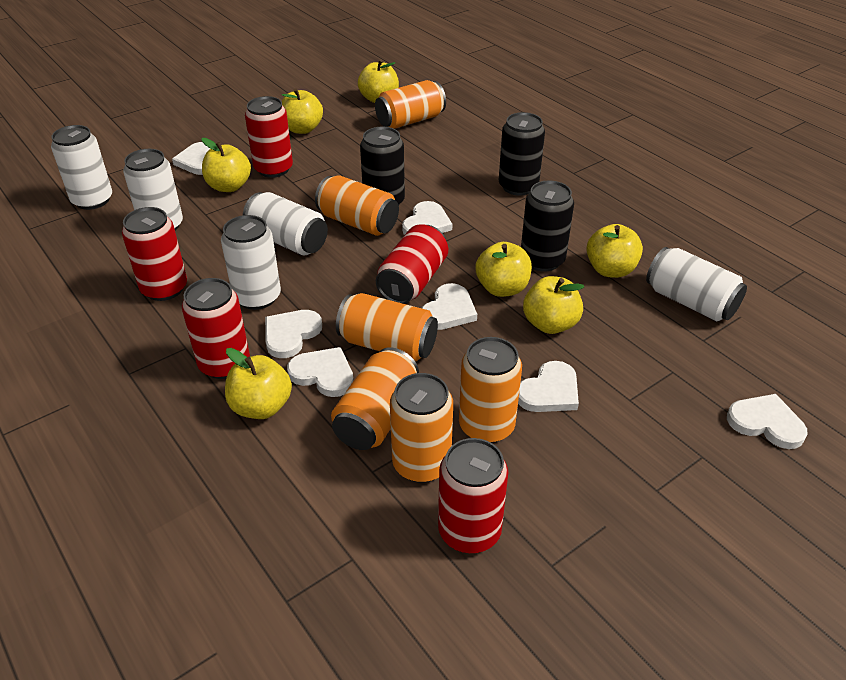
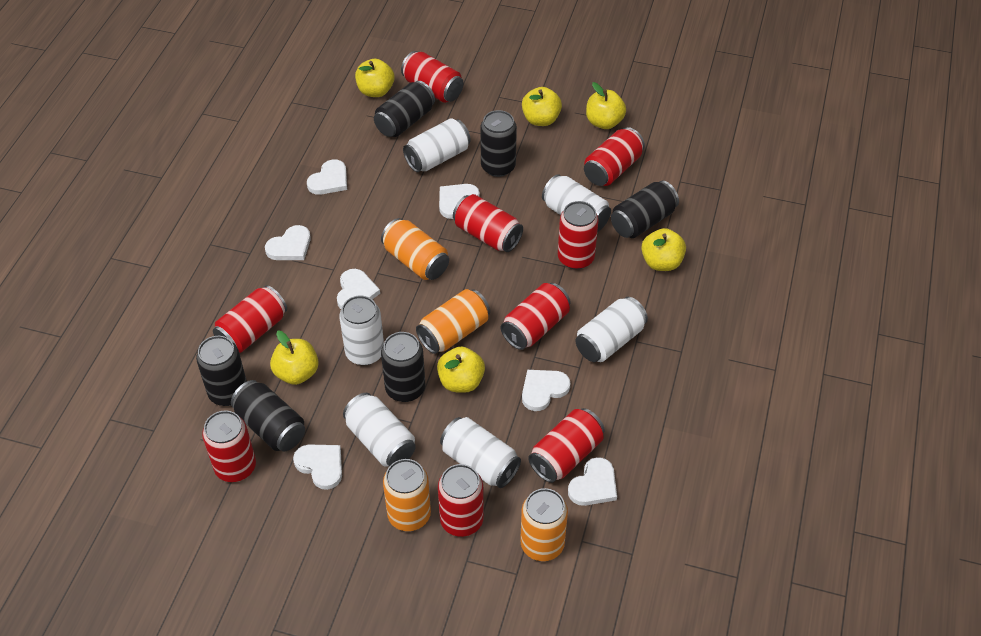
black can: 3 -> 6
orange can: 6 -> 4
red can: 5 -> 9
white can: 5 -> 6
yellow apple: 7 -> 6

